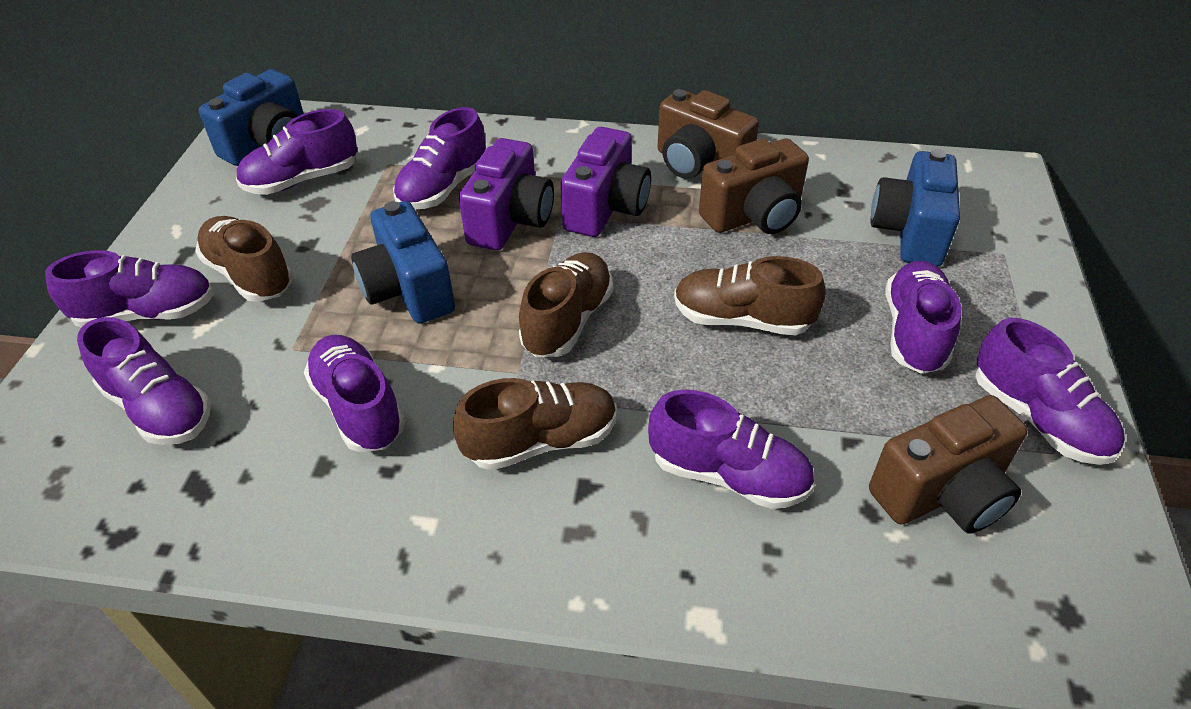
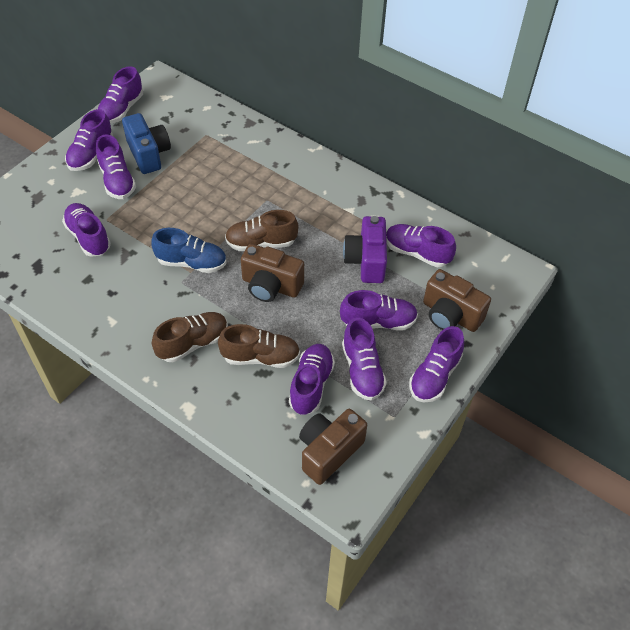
blue camera: 3 -> 1
blue shoe: 0 -> 1
brown shoe: 4 -> 3
purple camera: 2 -> 1
purple shoe: 8 -> 9

